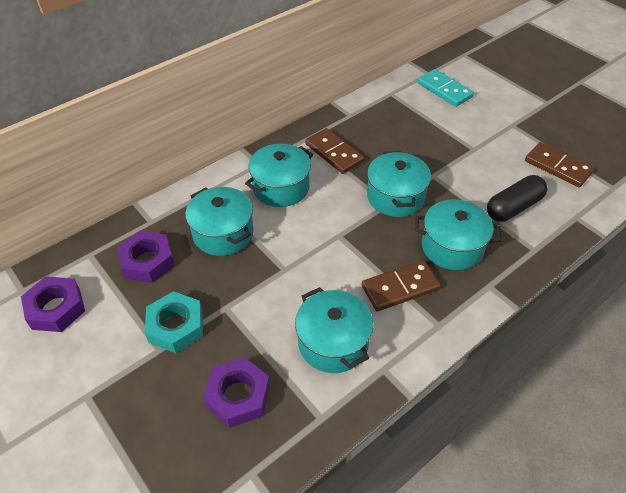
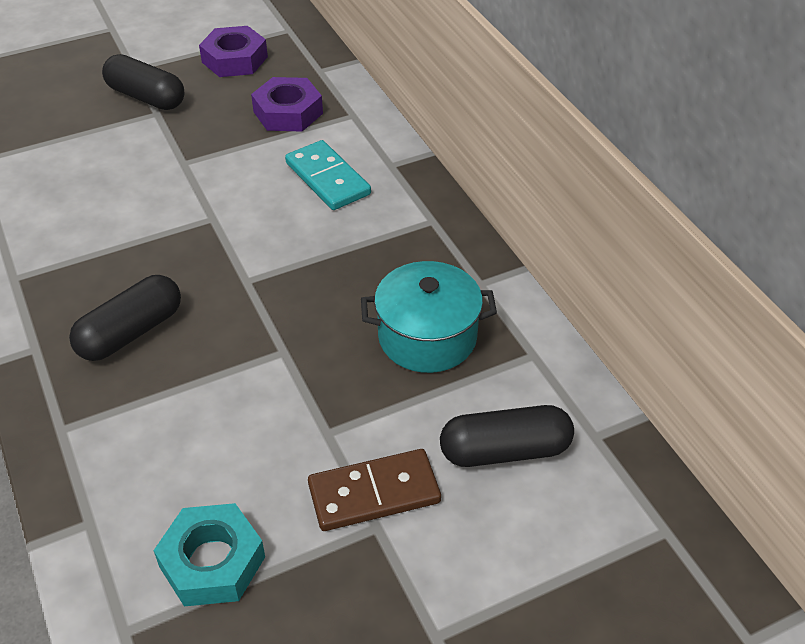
black capsule: 1 -> 3
brown domino: 3 -> 1
purple nut: 3 -> 2
turquoise pot: 5 -> 1

